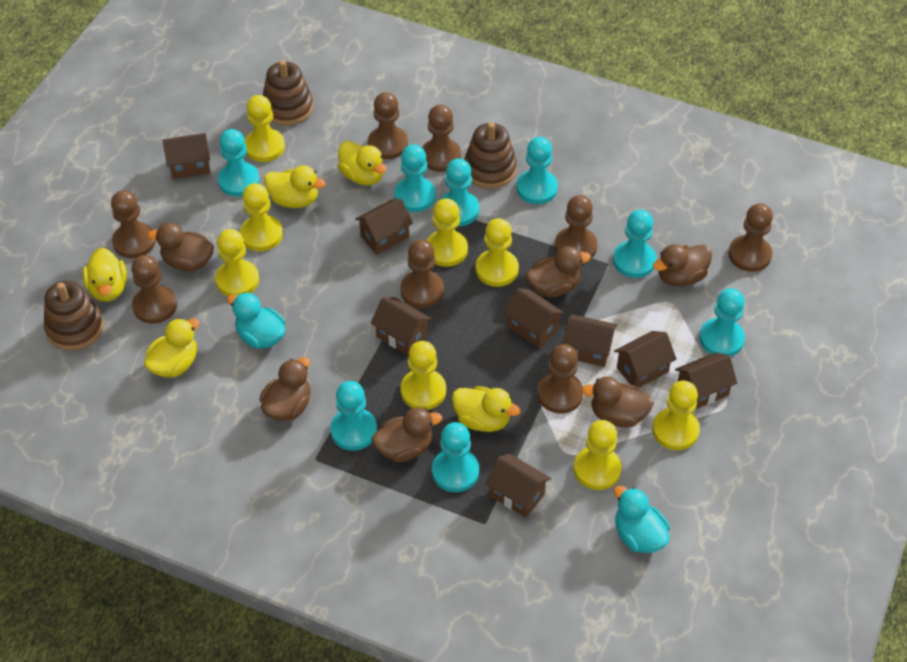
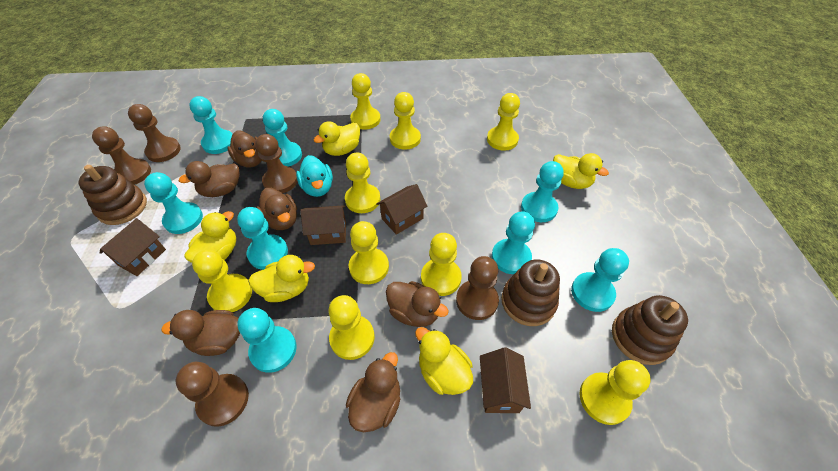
brown house: 8 -> 4
brown pawn: 8 -> 5
turquoise duck: 2 -> 1
yellow pawn: 8 -> 9

